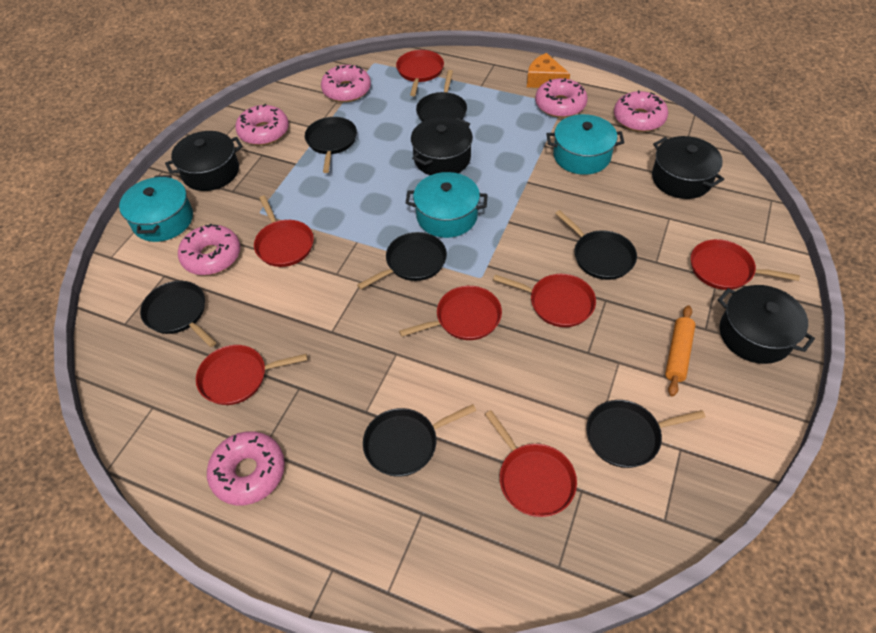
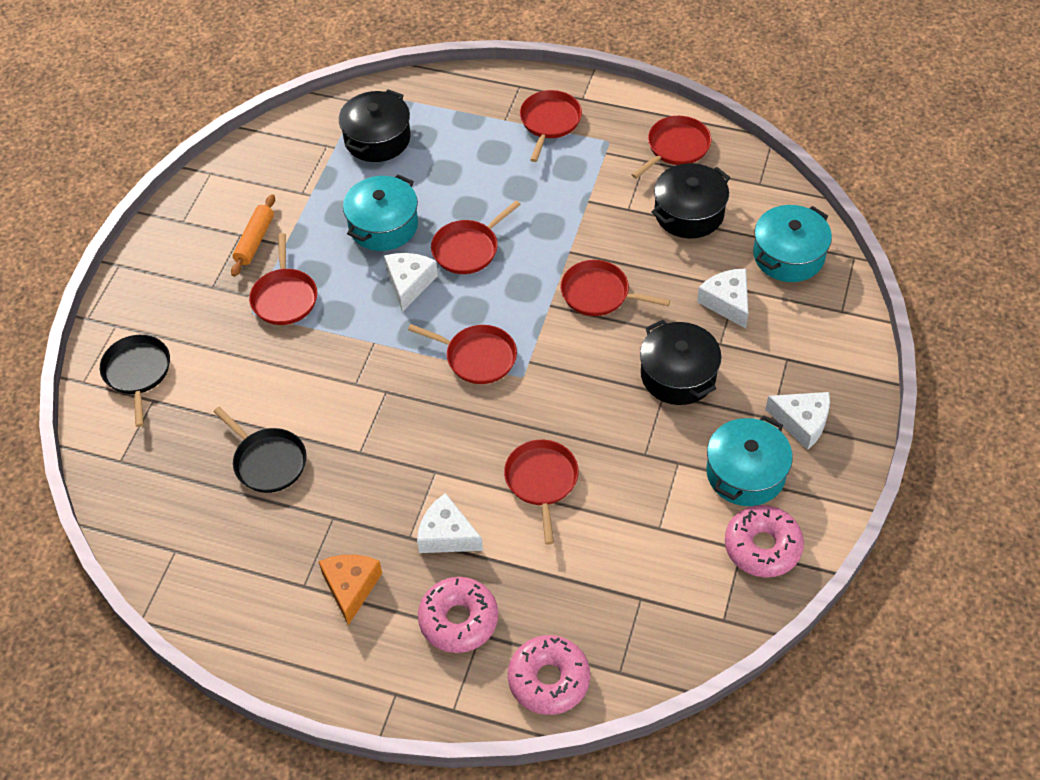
black pan: 7 -> 2
black pot: 4 -> 3
pink donut: 6 -> 3
white cheese: 0 -> 4

